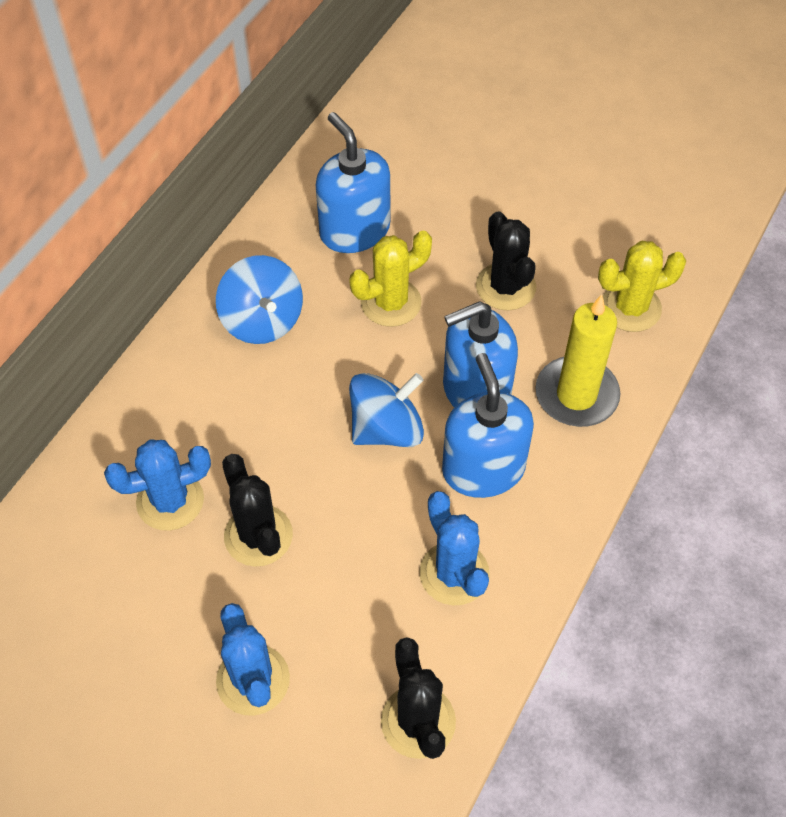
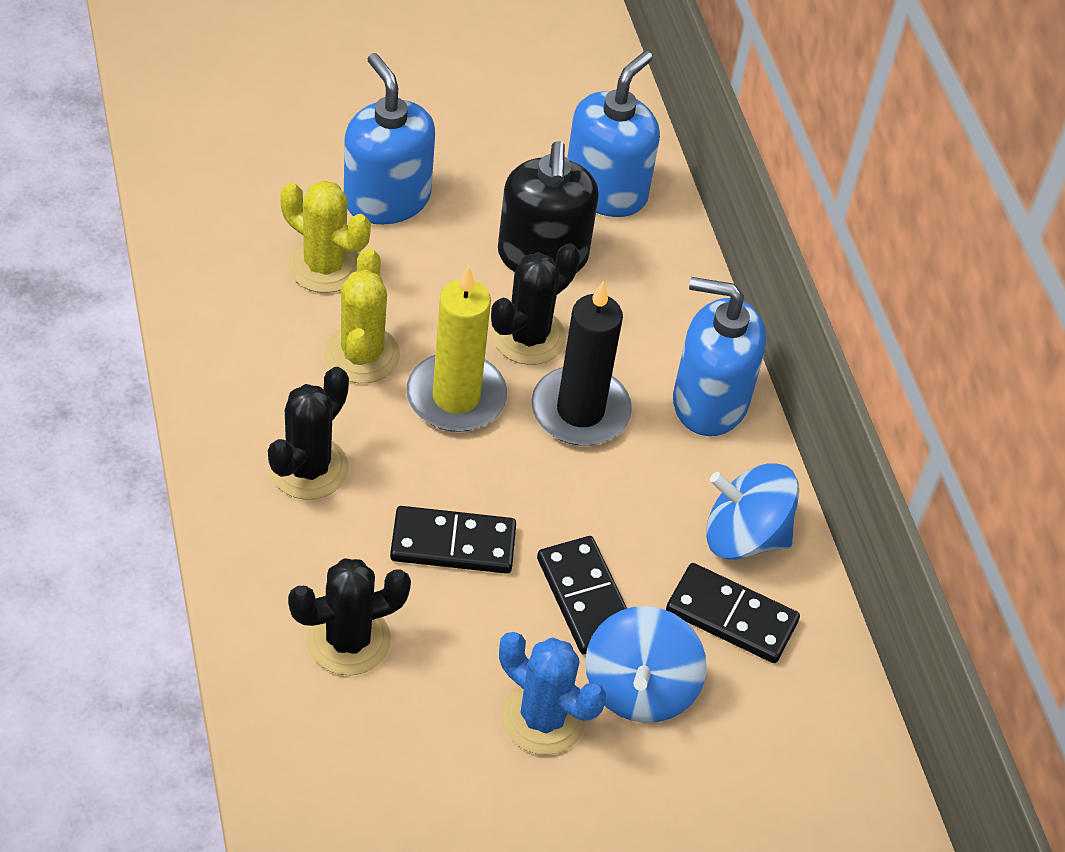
black candle: 0 -> 1
black domino: 0 -> 3
black soap dispenser: 0 -> 1
blue cactus: 3 -> 1

